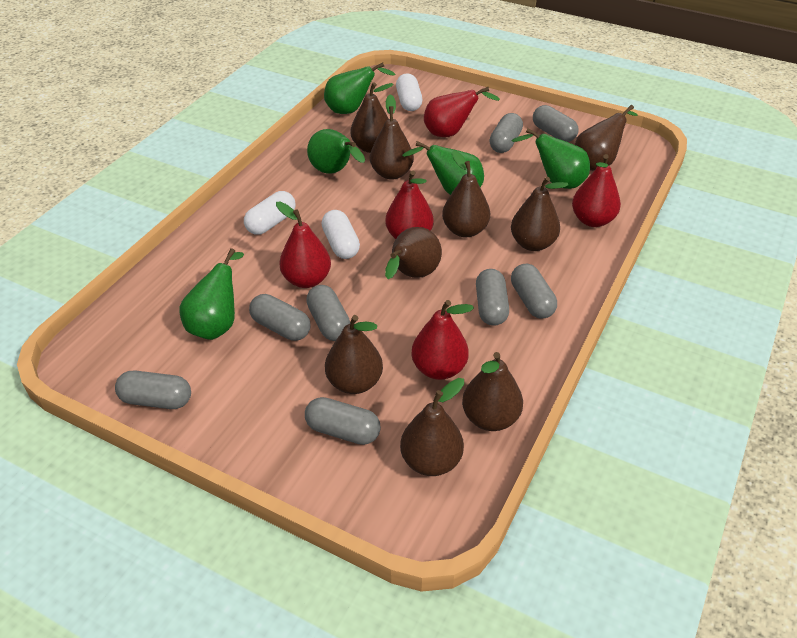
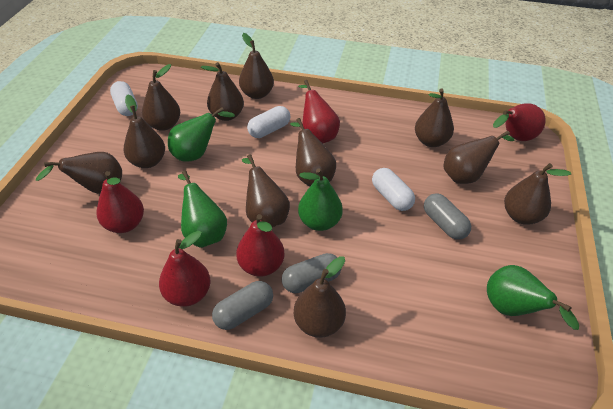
brown pear: 9 -> 11
green pear: 5 -> 4
grey capsule: 8 -> 3

